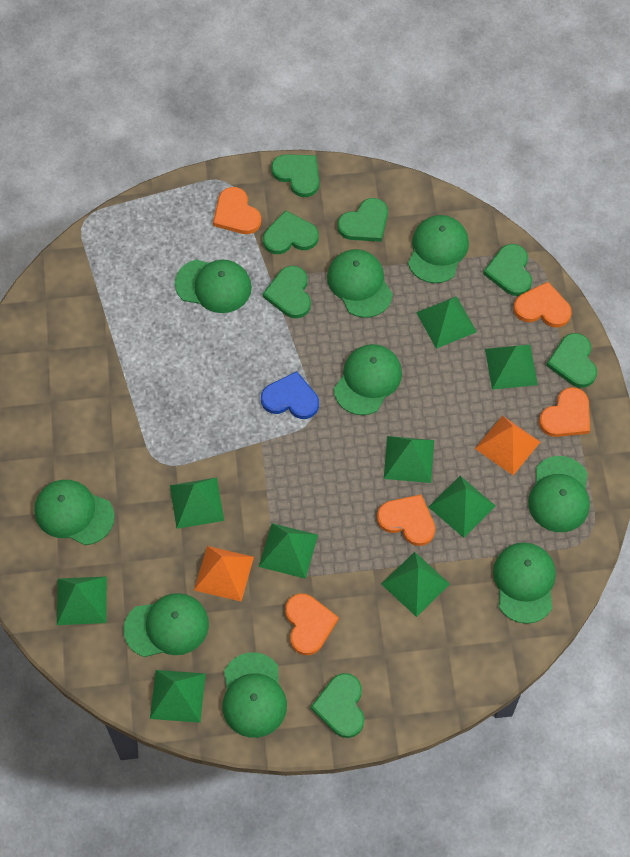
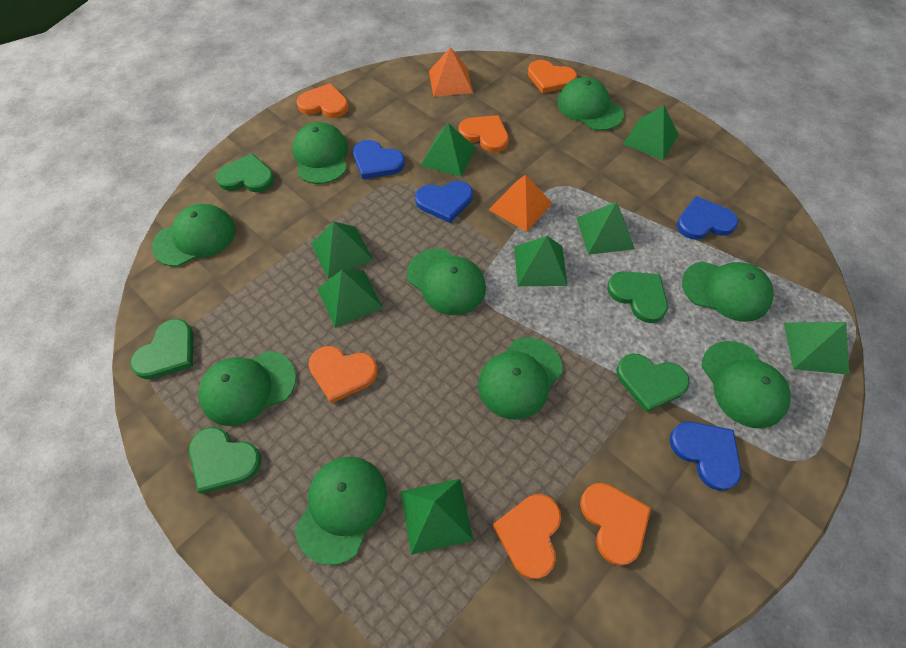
blue heart: 1 -> 4
green heart: 7 -> 5
green pyramid: 9 -> 8
orange heart: 5 -> 6

